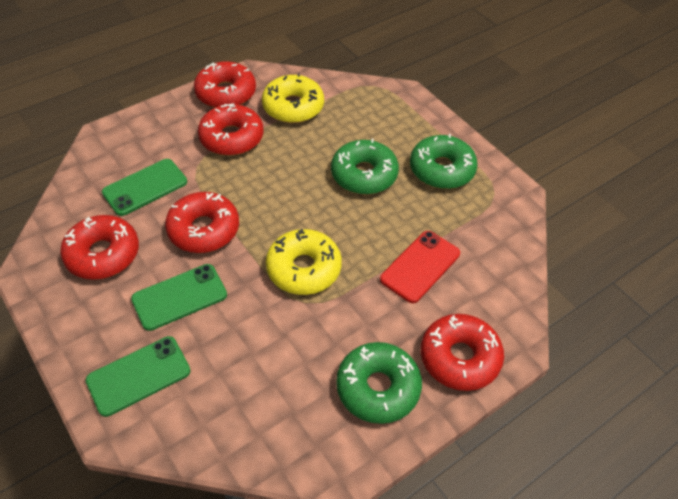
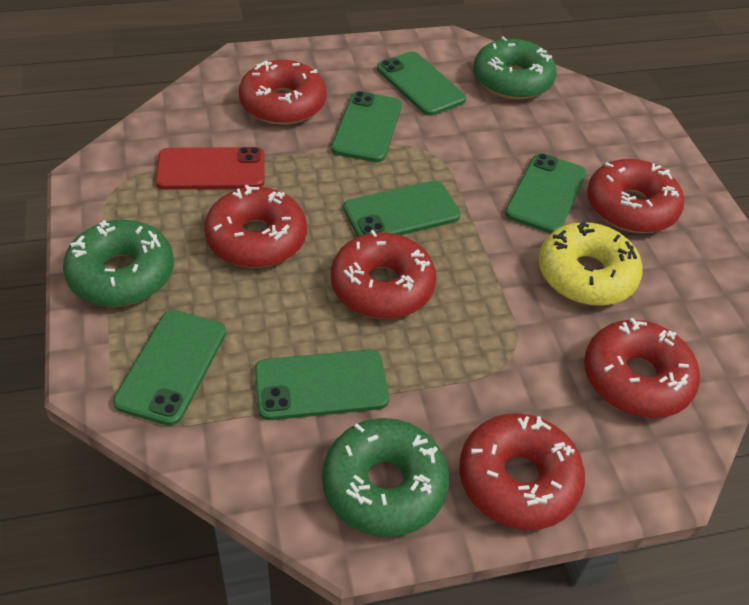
green phone: 3 -> 6
red donut: 5 -> 6
yellow donut: 2 -> 1

